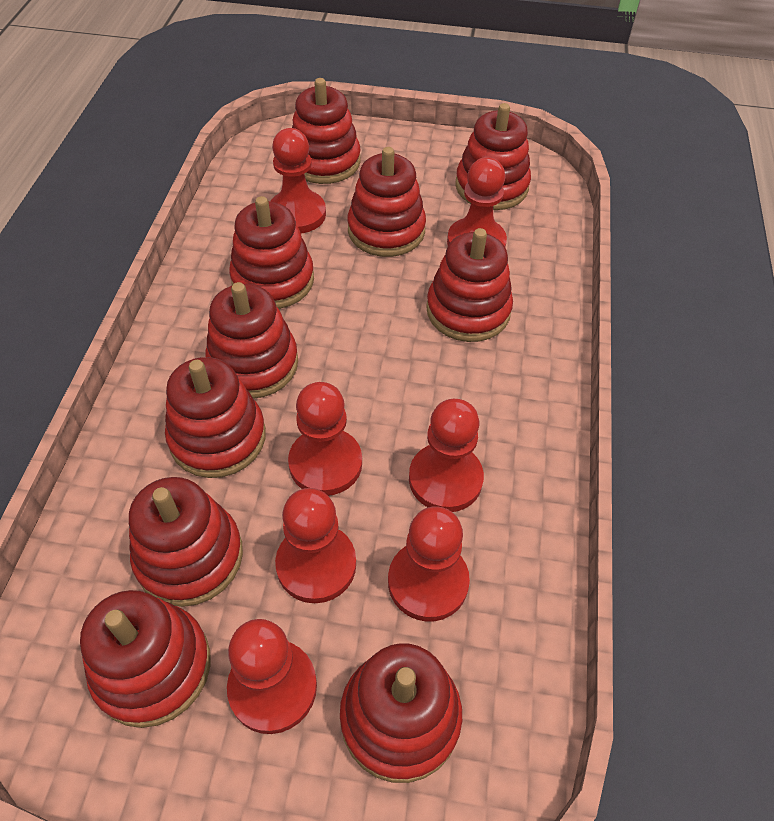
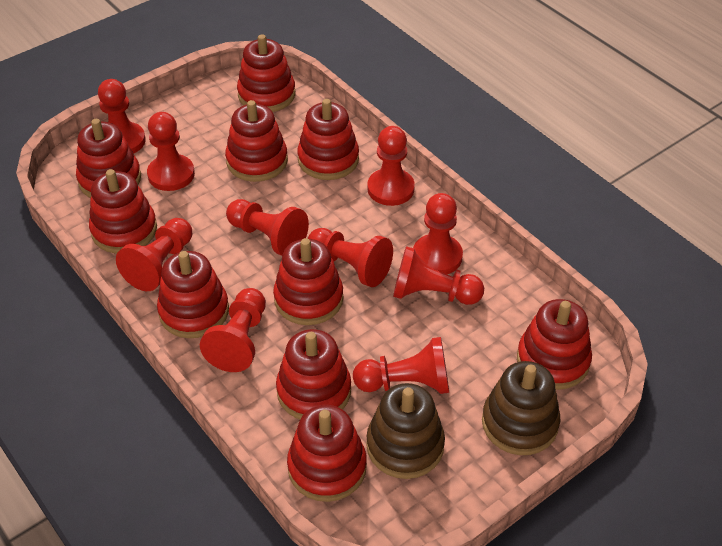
brown stacking toy: 0 -> 2
red pawn: 7 -> 10

